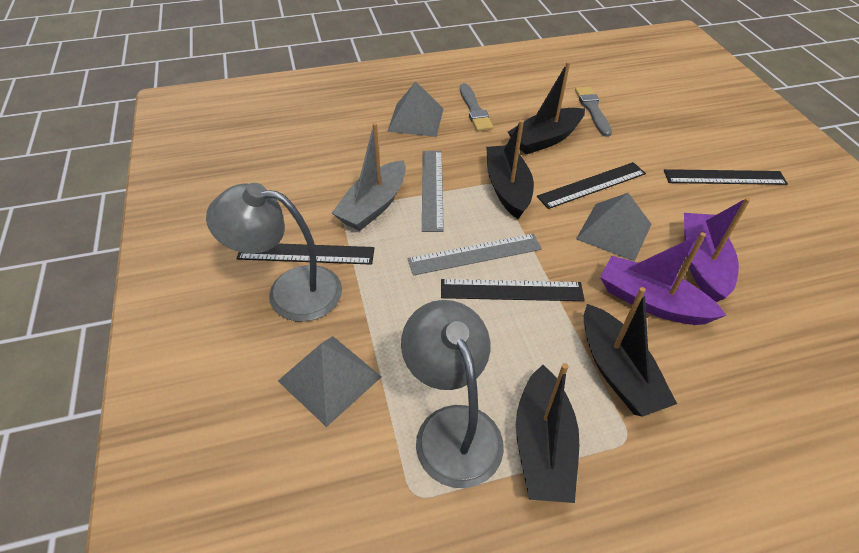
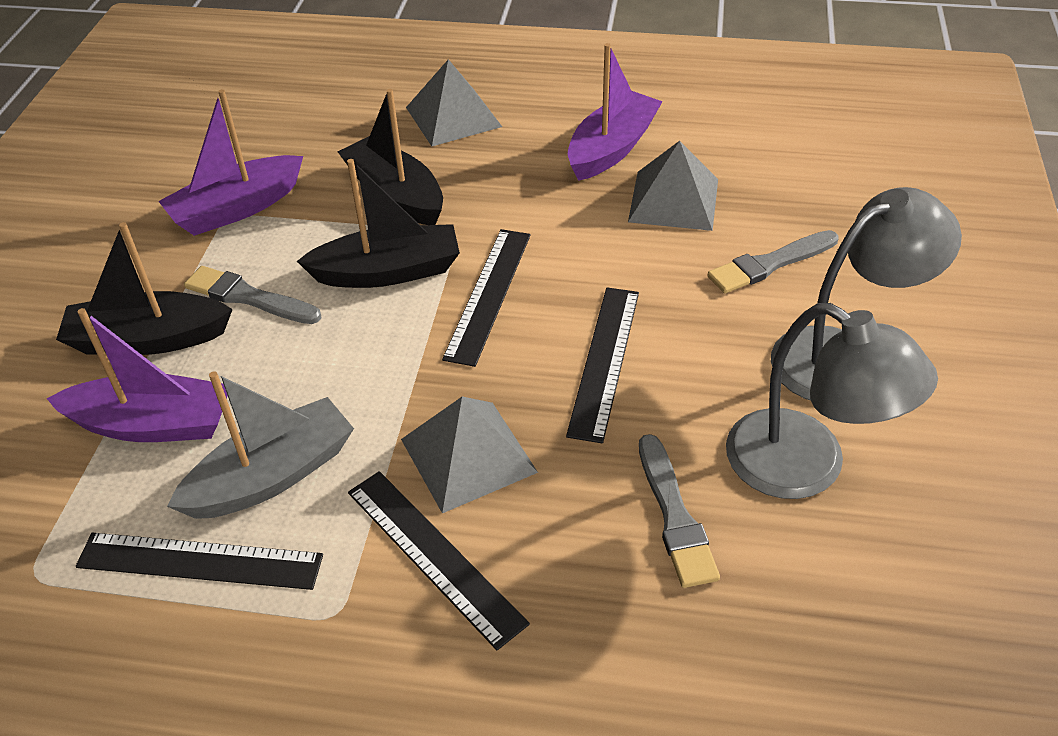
black boat: 4 -> 3
grey brush: 2 -> 3
grey ruler: 2 -> 0
purple boat: 2 -> 3

